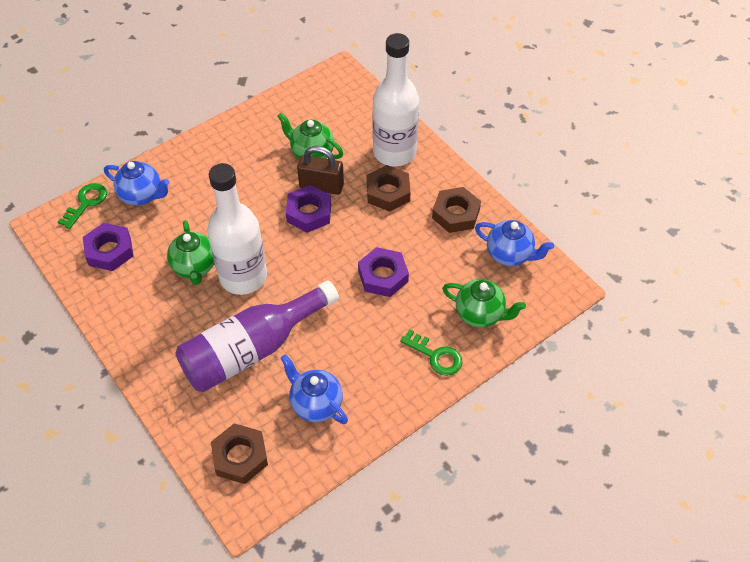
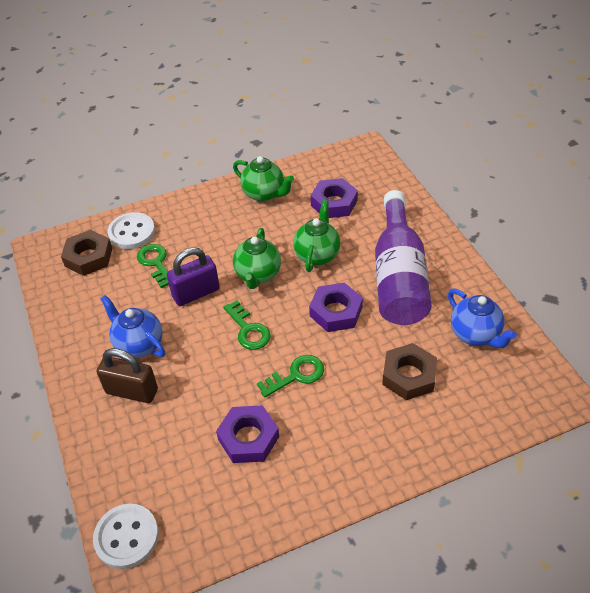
blue teapot: 3 -> 2
brown nut: 3 -> 2
green key: 2 -> 3
purple padlock: 0 -> 1
white bottle: 2 -> 0
white button: 0 -> 2

